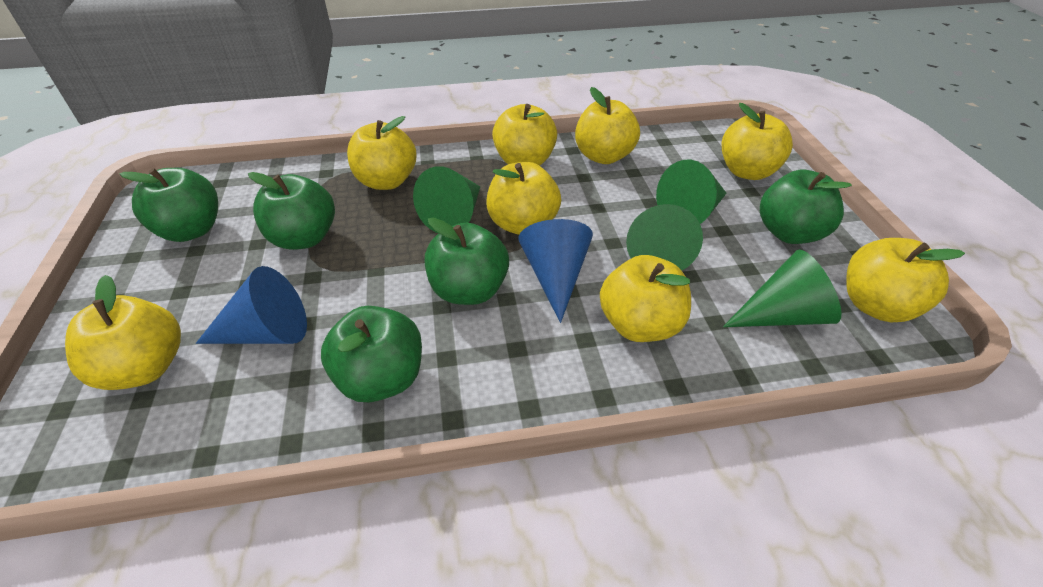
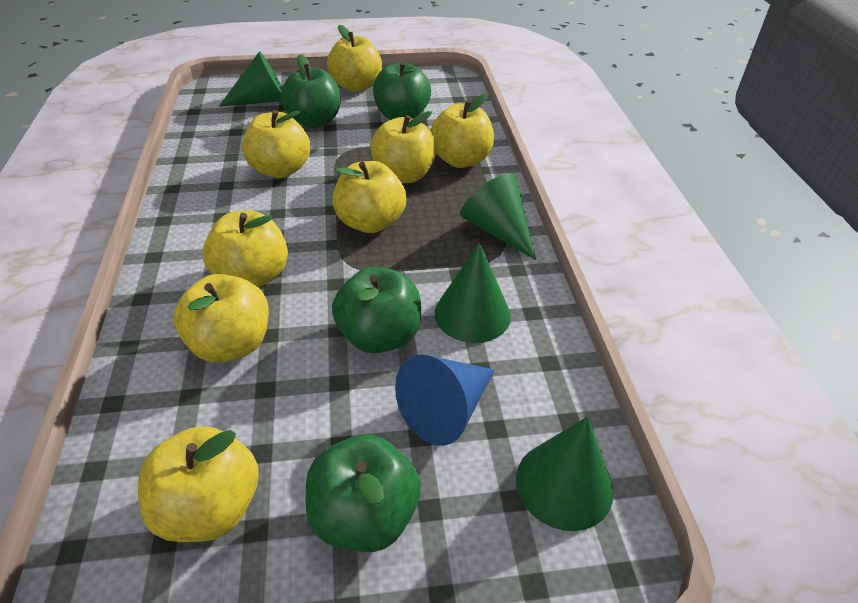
blue cone: 2 -> 1
green apple: 5 -> 4

